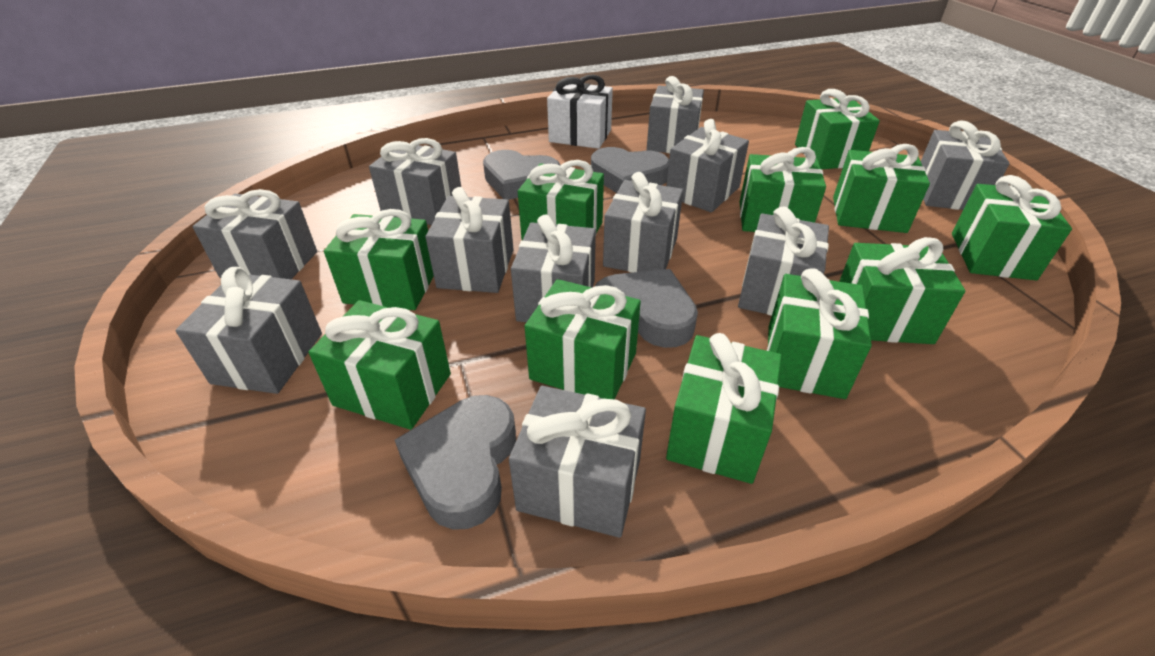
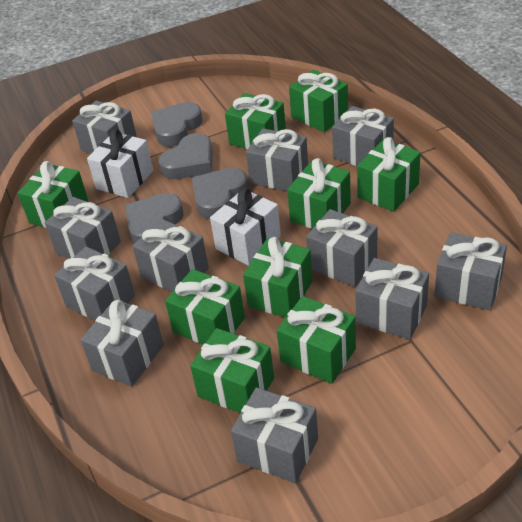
green gift: 11 -> 9
white gift: 1 -> 2

